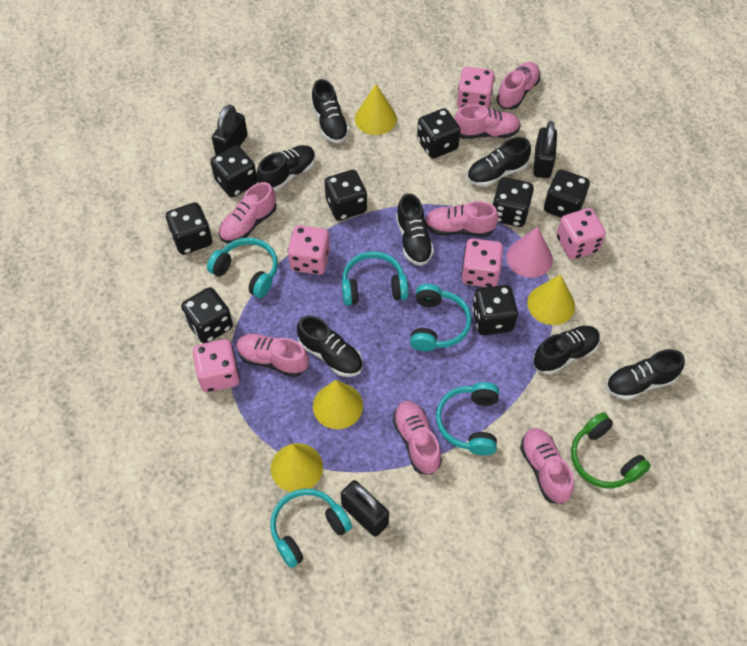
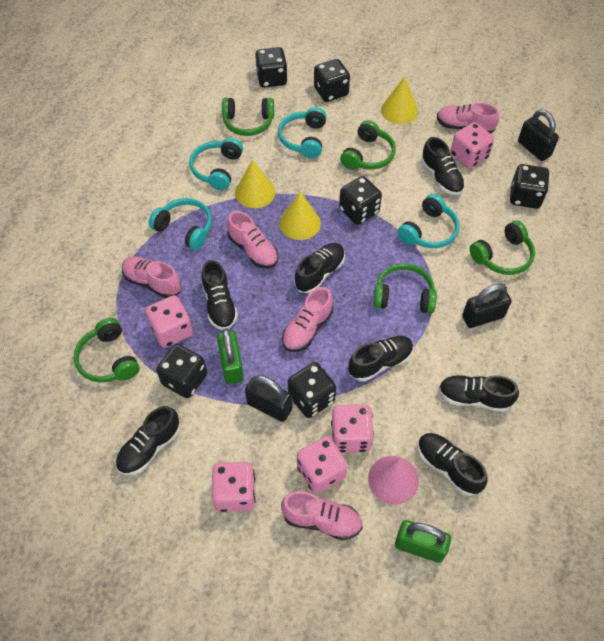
black dice: 8 -> 6
green headphones: 1 -> 5
green padlock: 0 -> 2
pink shoe: 7 -> 5
turquoise headphones: 5 -> 4
yellow cone: 4 -> 3

